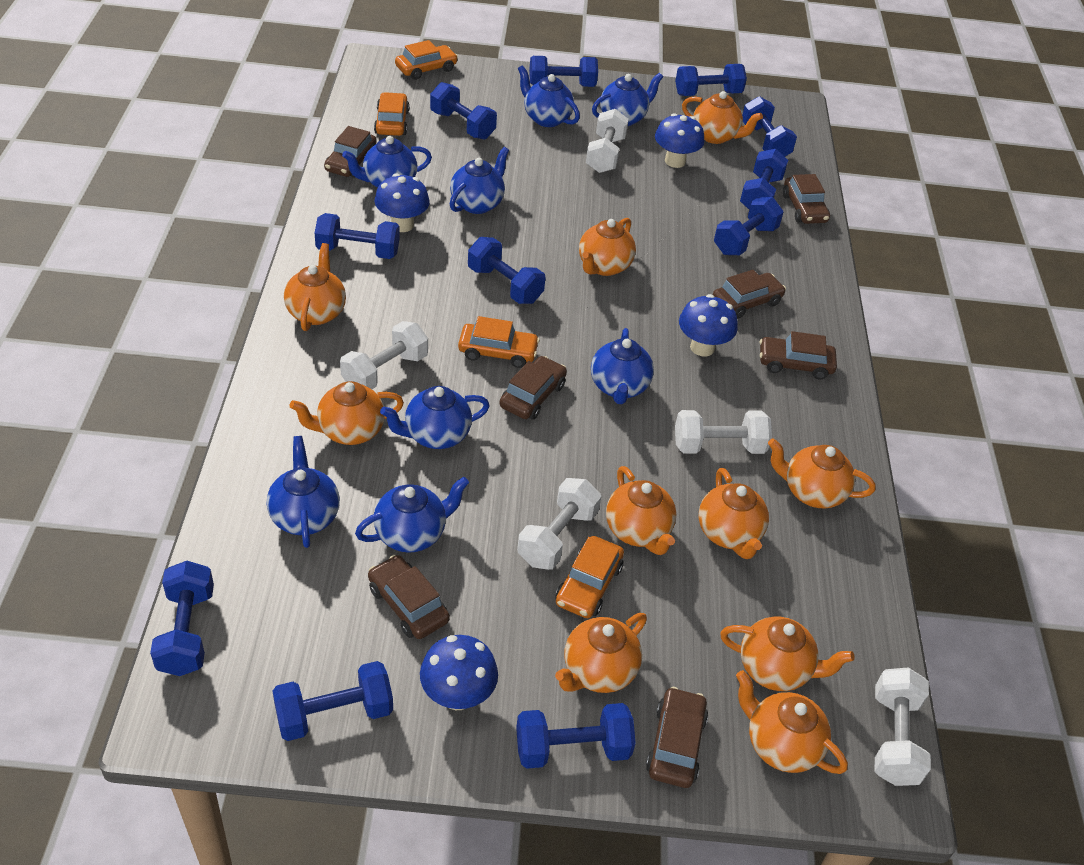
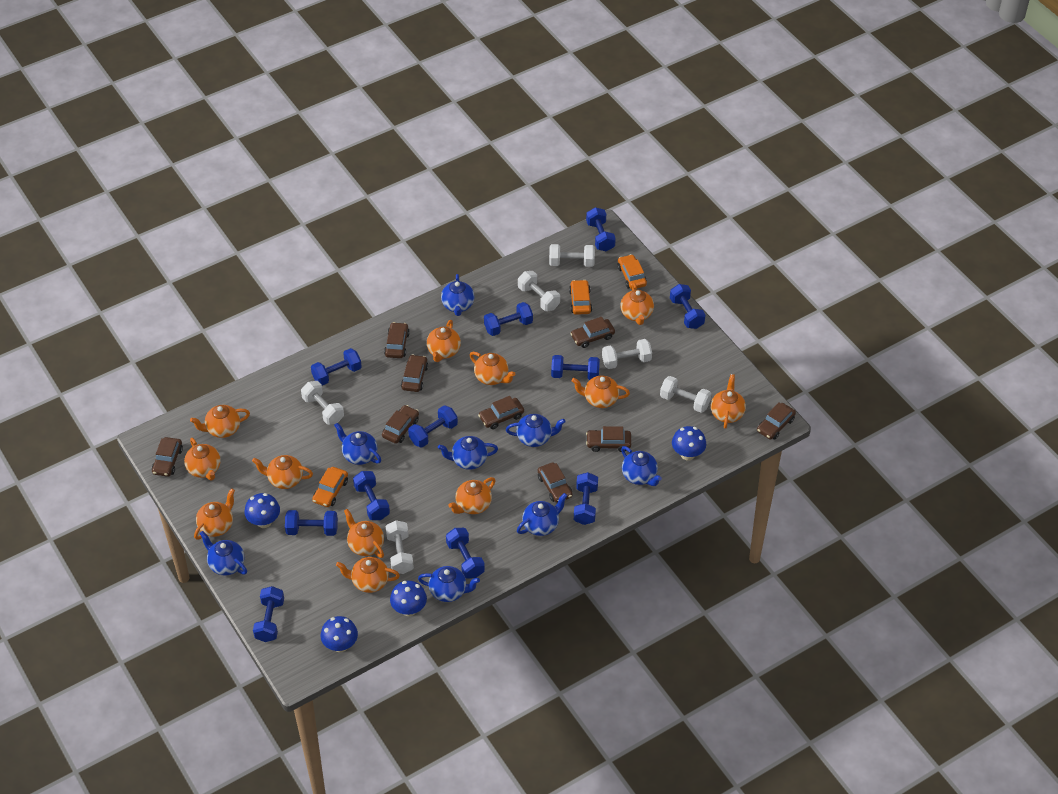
brown car: 7 -> 9
orange car: 4 -> 3
orange teapot: 10 -> 12
white dumbbell: 5 -> 6

